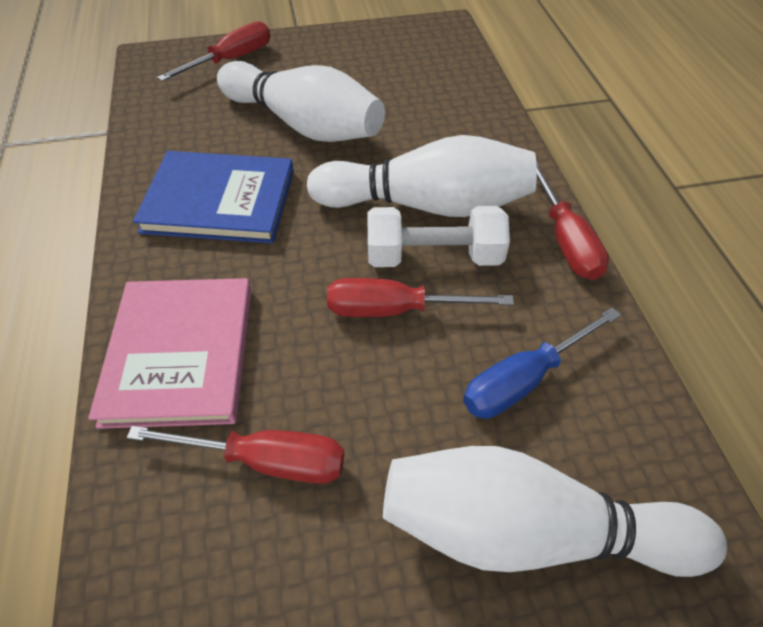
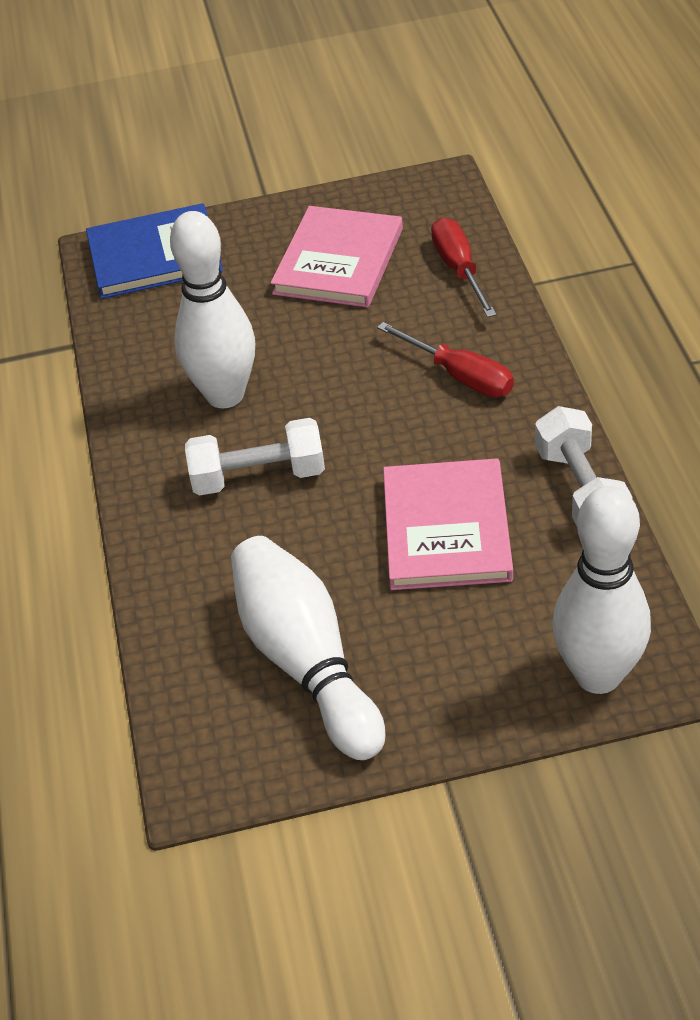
blue screwdriver: 1 -> 0
pink book: 1 -> 2
red screwdriver: 4 -> 2
white dumbbell: 1 -> 2

